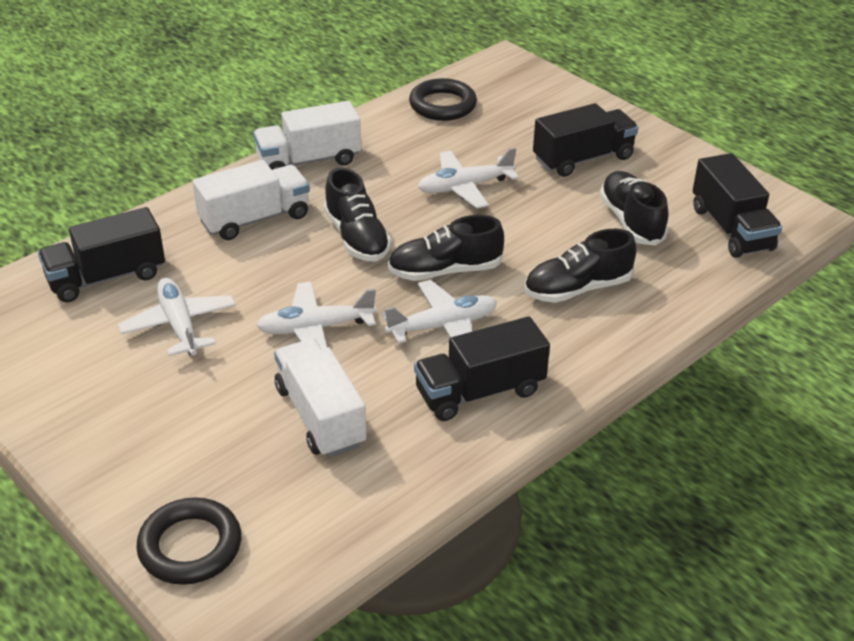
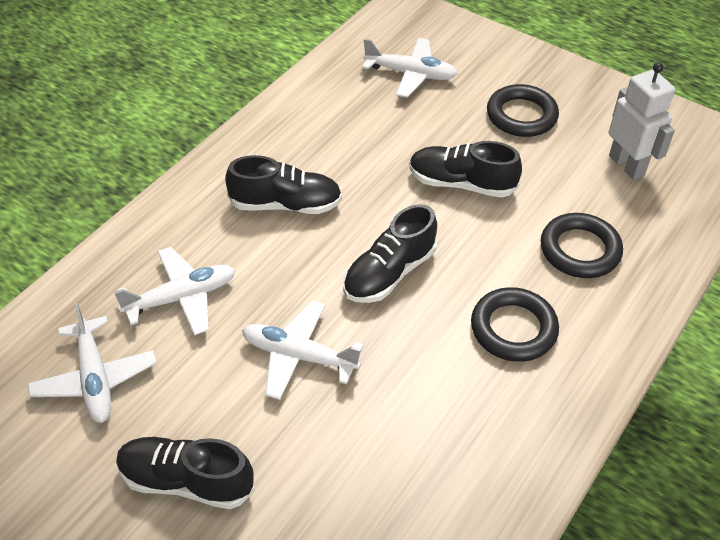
black ring: 2 -> 3
black truck: 4 -> 0
white robot: 0 -> 1
white truck: 3 -> 0

